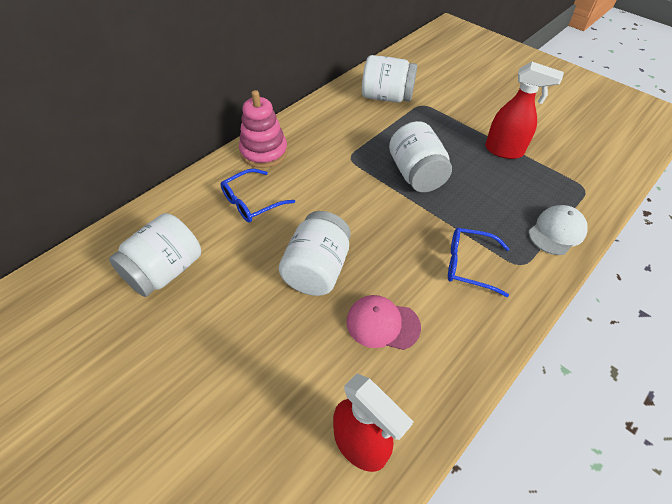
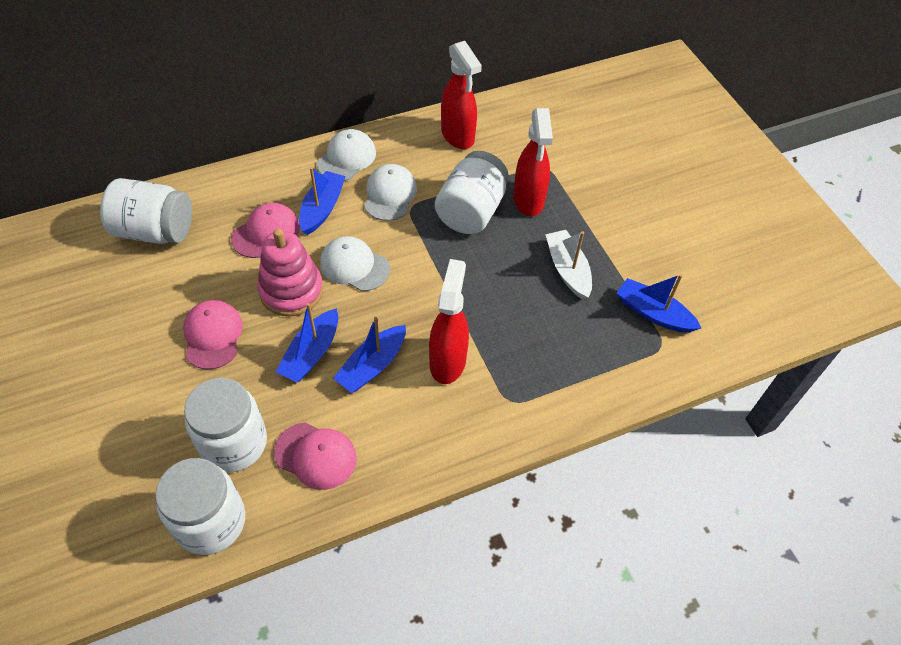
blue boat: 0 -> 4
blue glasses: 2 -> 0
pink cap: 1 -> 3
red spray bottle: 2 -> 3
white boat: 0 -> 1
white cap: 1 -> 3

